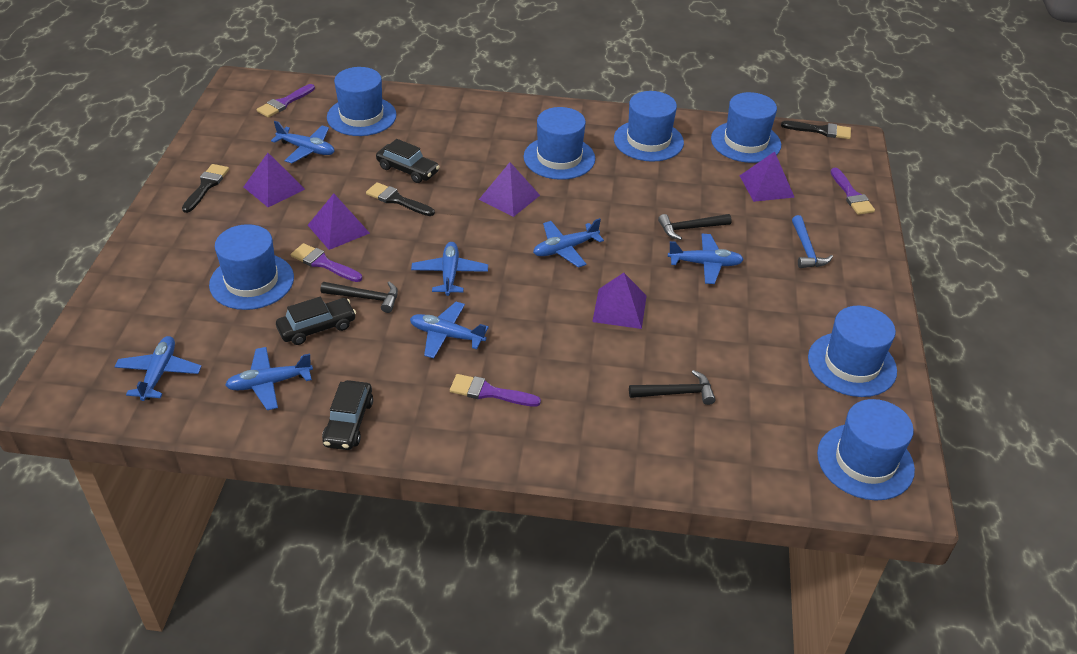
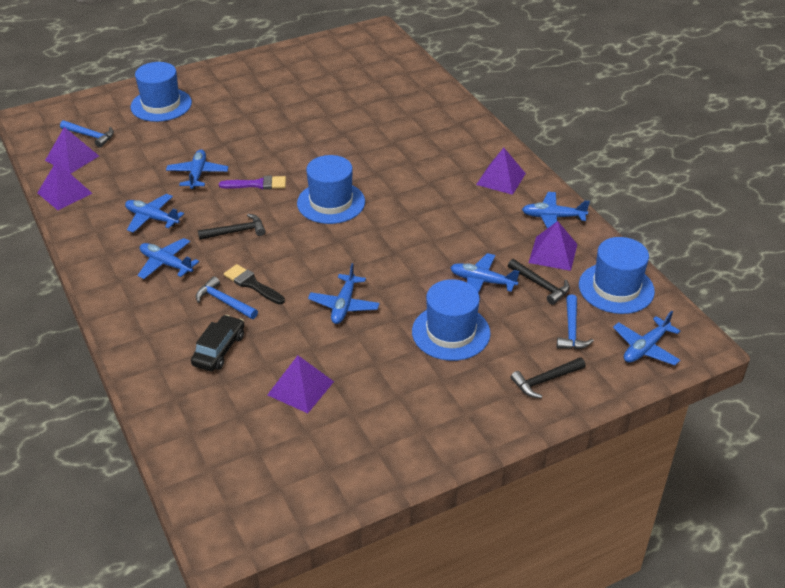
black brush: 3 -> 1
black car: 3 -> 1
blue hammer: 1 -> 3
blue hat: 7 -> 4
purple brush: 4 -> 1

